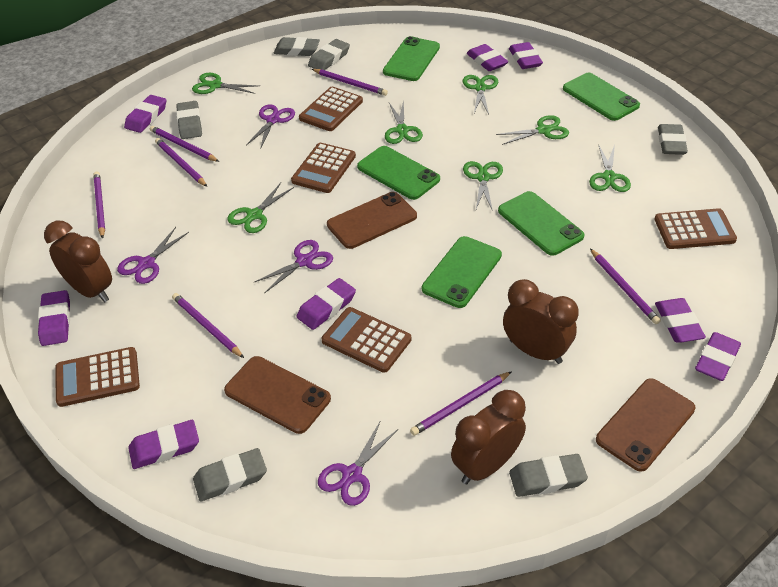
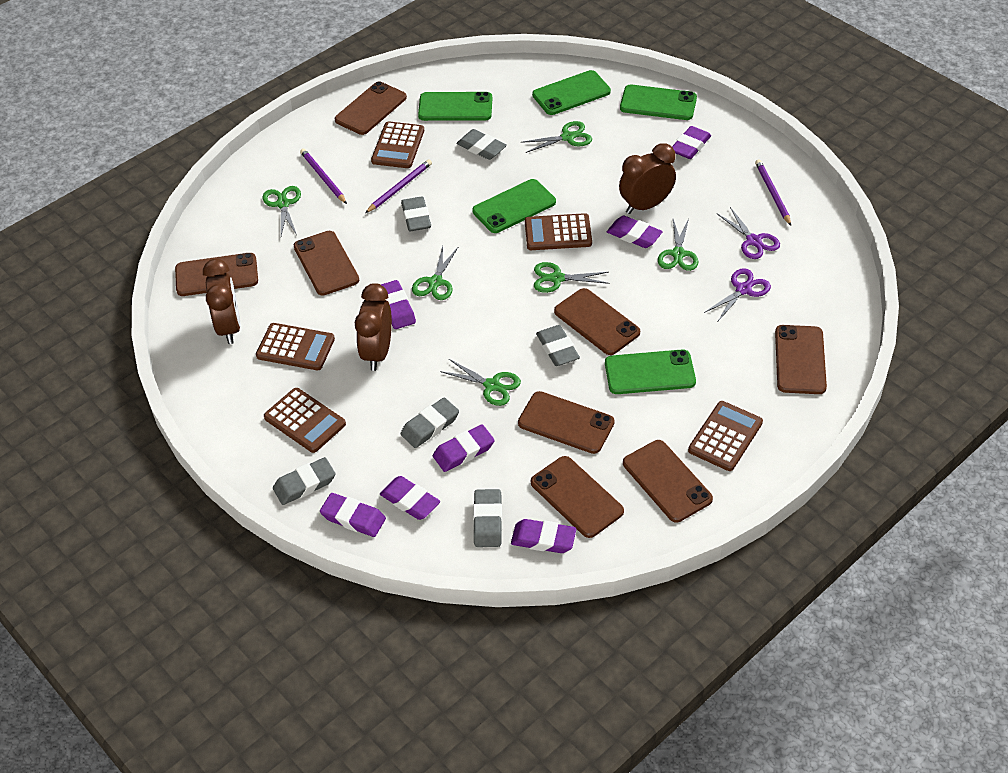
brown phone: 3 -> 8
green scissors: 7 -> 6
purple eraser: 8 -> 7
purple pencil: 7 -> 3
purple scissors: 4 -> 2

